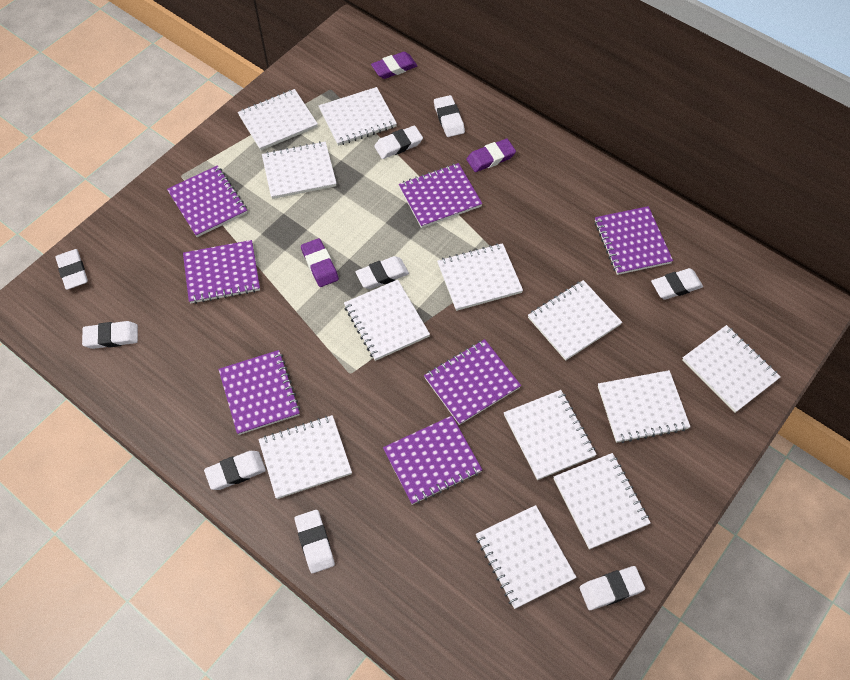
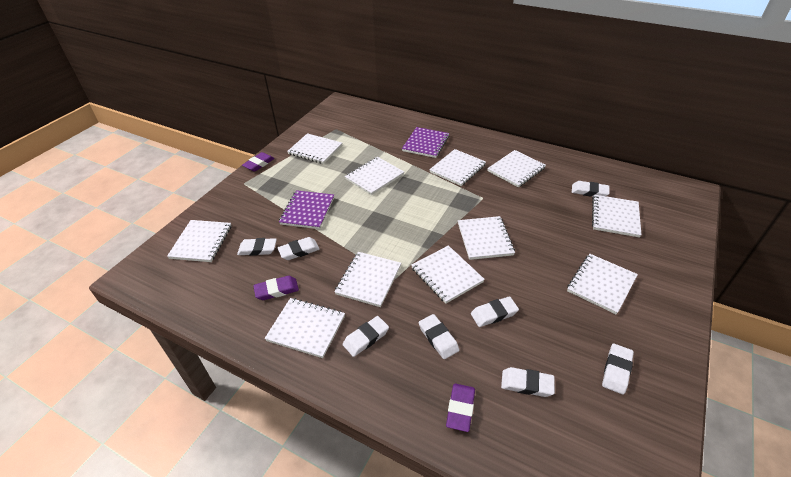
purple notebook: 7 -> 2
white eraser: 9 -> 8
white notebook: 12 -> 11

